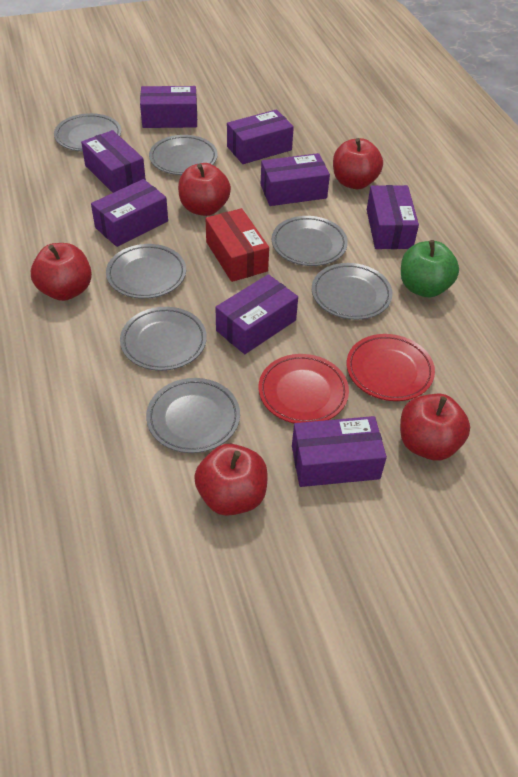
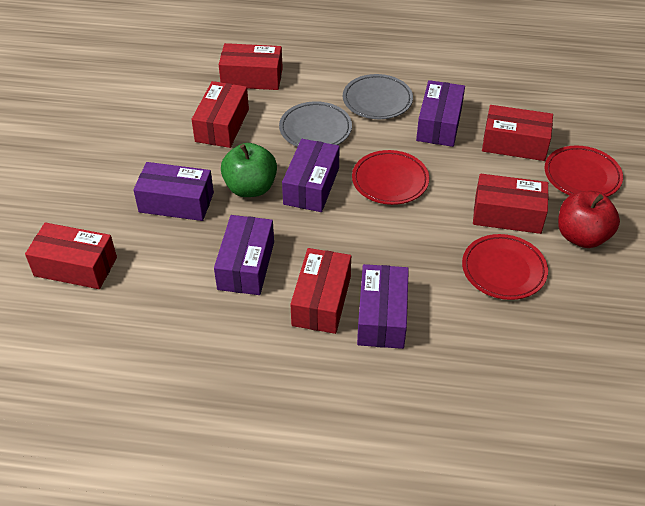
grey plate: 7 -> 2
purple box: 8 -> 5
red apple: 5 -> 1
red box: 1 -> 6
red plate: 2 -> 3

